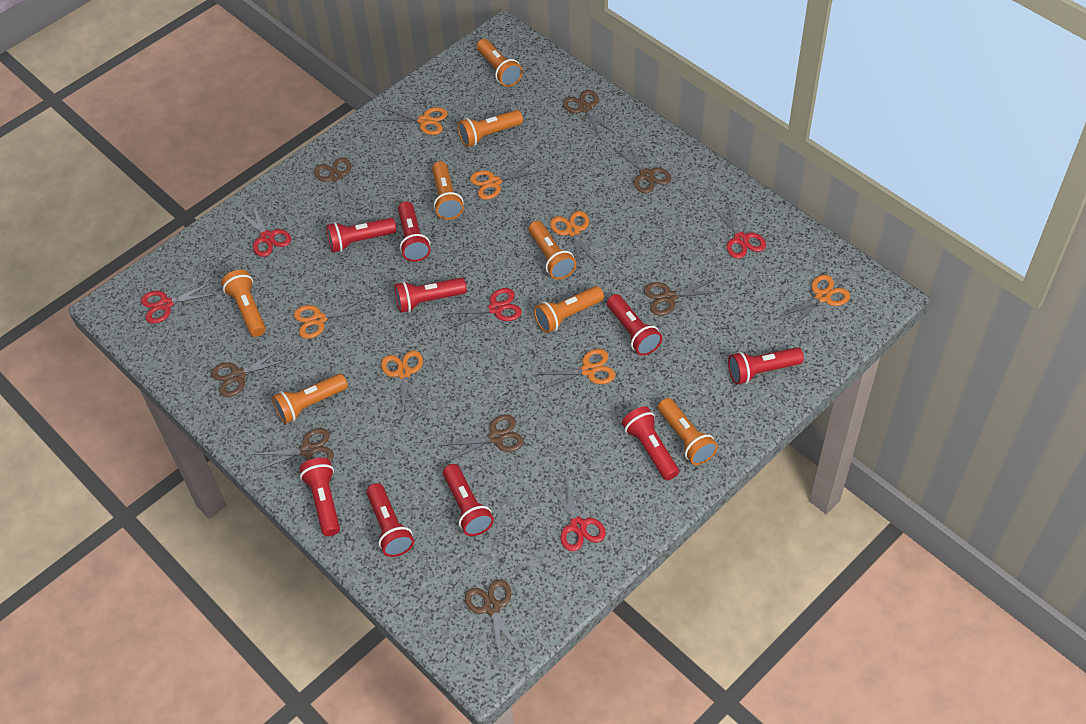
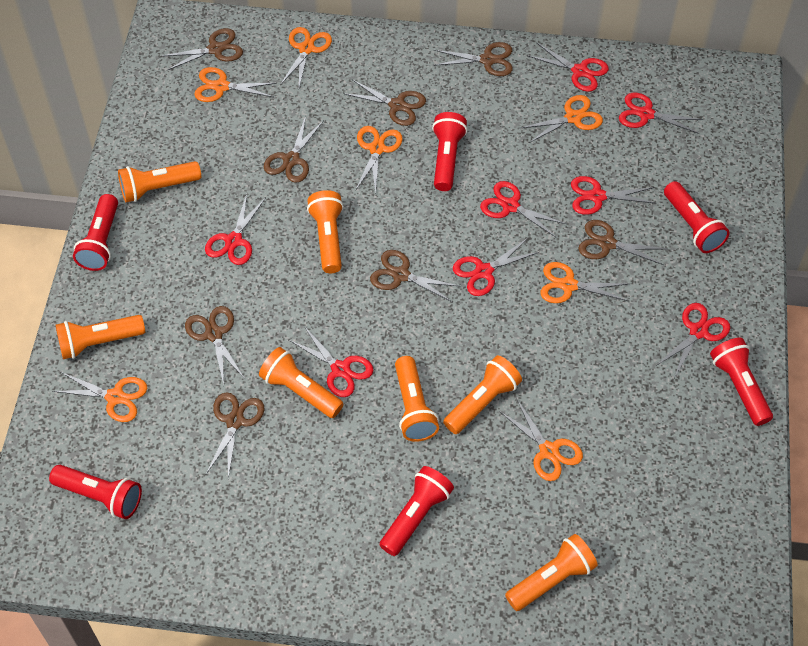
orange flashlight: 8 -> 7
red flashlight: 9 -> 6
red scissors: 5 -> 8

